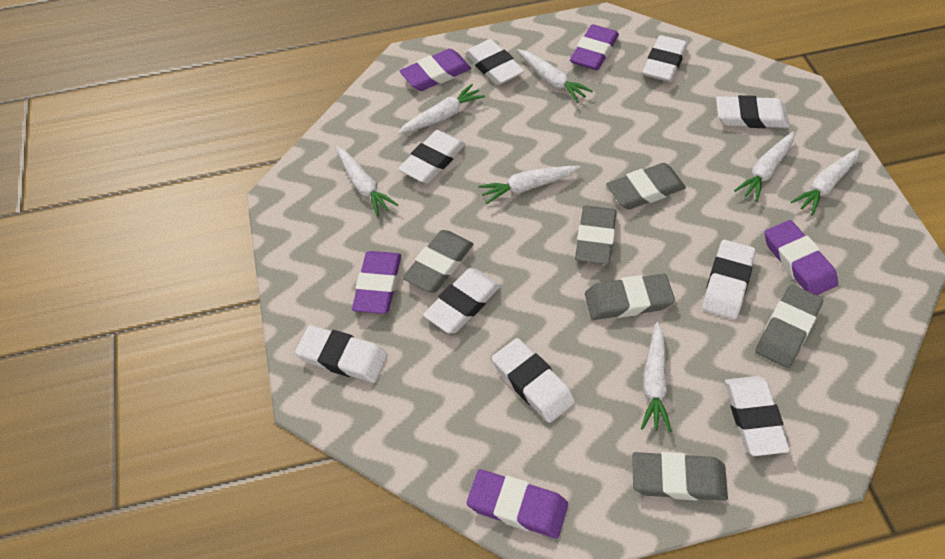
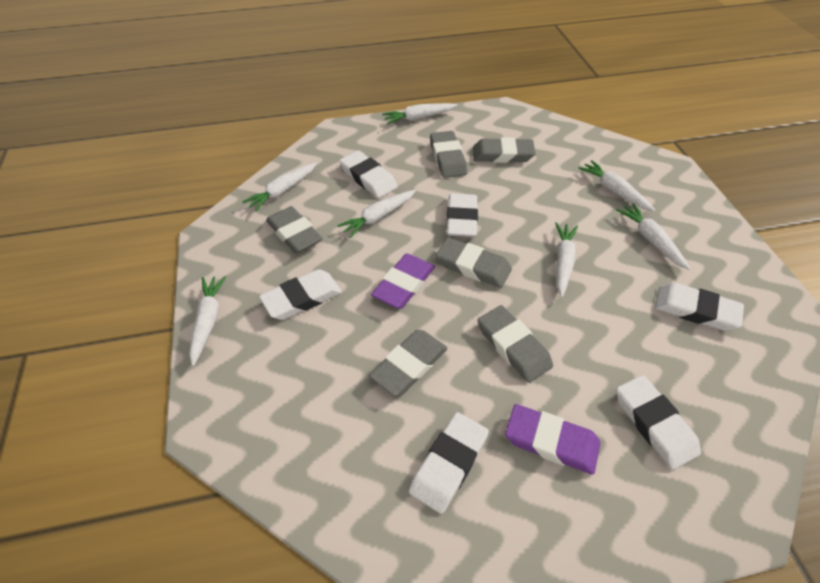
purple eraser: 5 -> 2
white eraser: 9 -> 6

